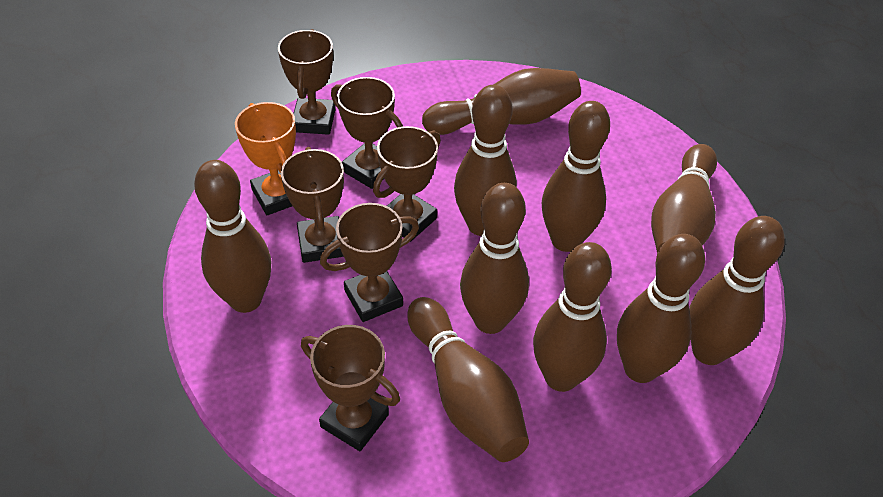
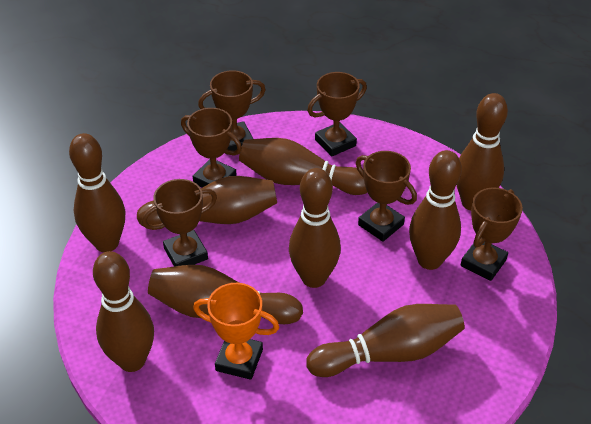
brown bowling pin: 10 -> 9

